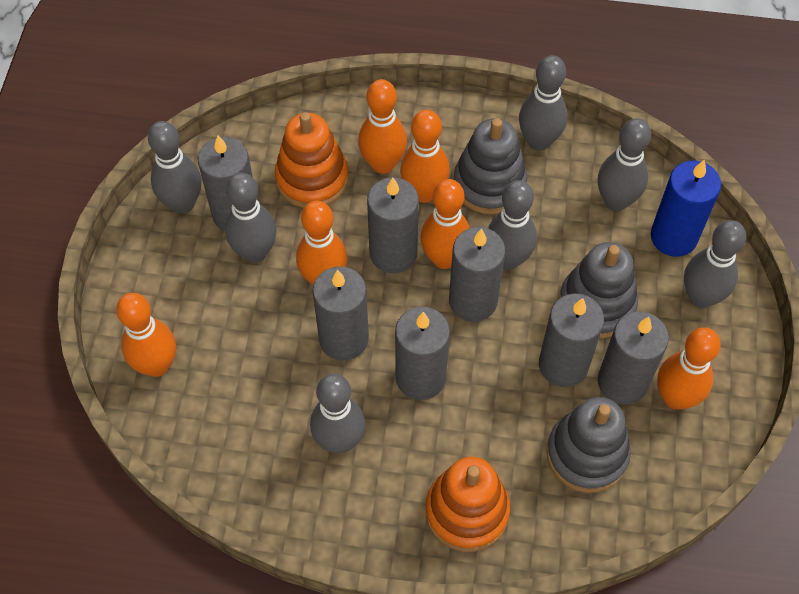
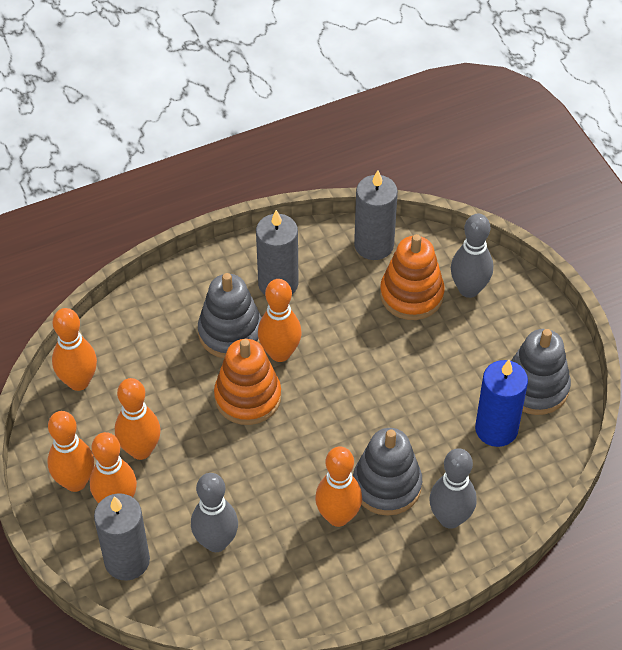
grey bowling pin: 7 -> 3
grey candle: 7 -> 3

